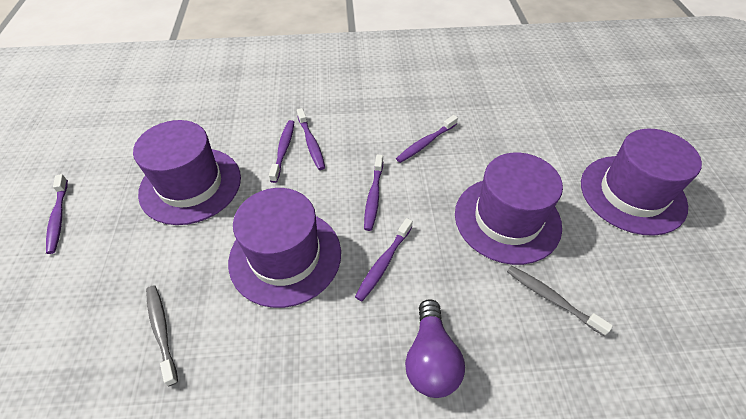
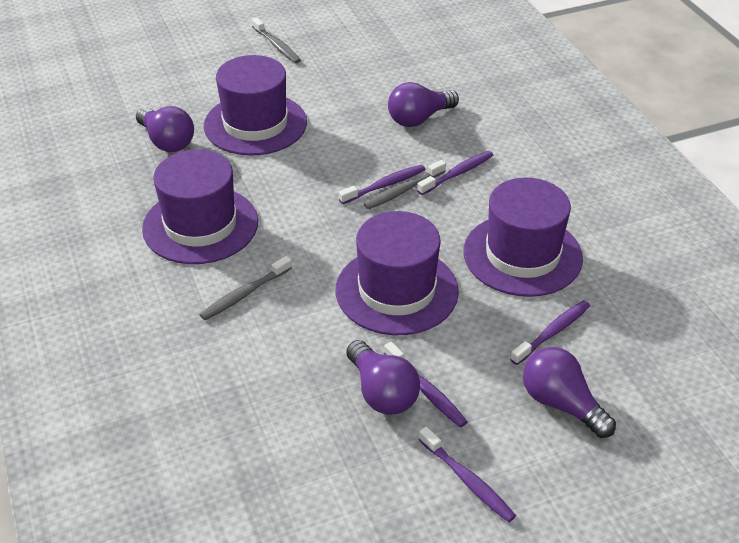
grey toothbrush: 2 -> 3
purple light bulb: 1 -> 4
purple toothbrush: 6 -> 5

